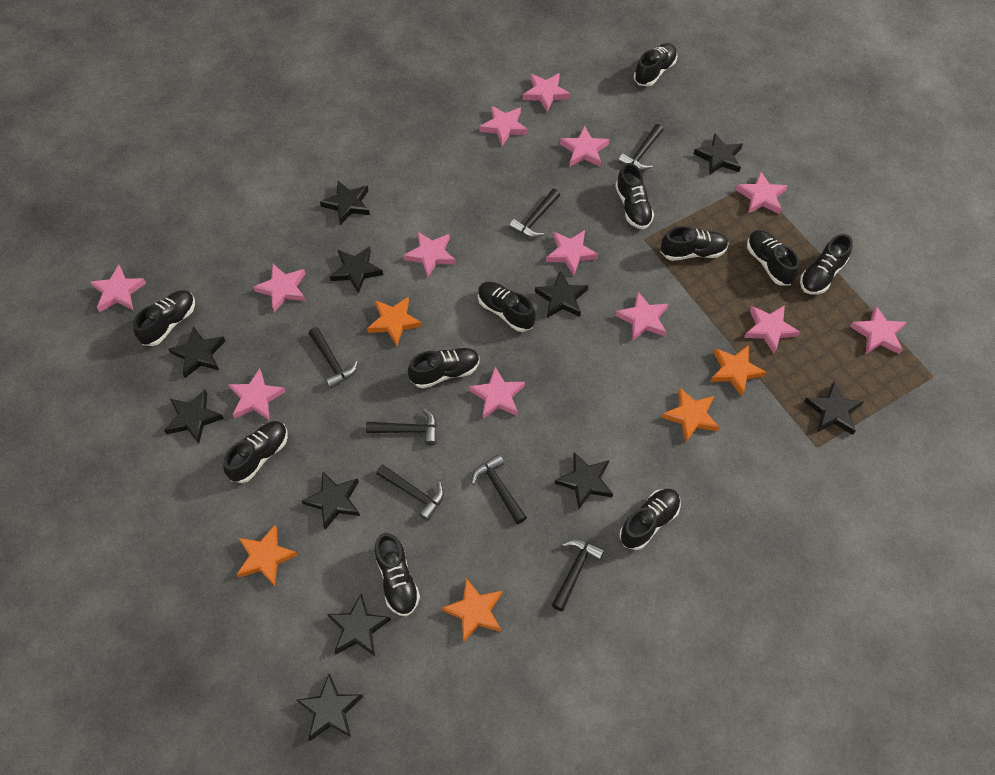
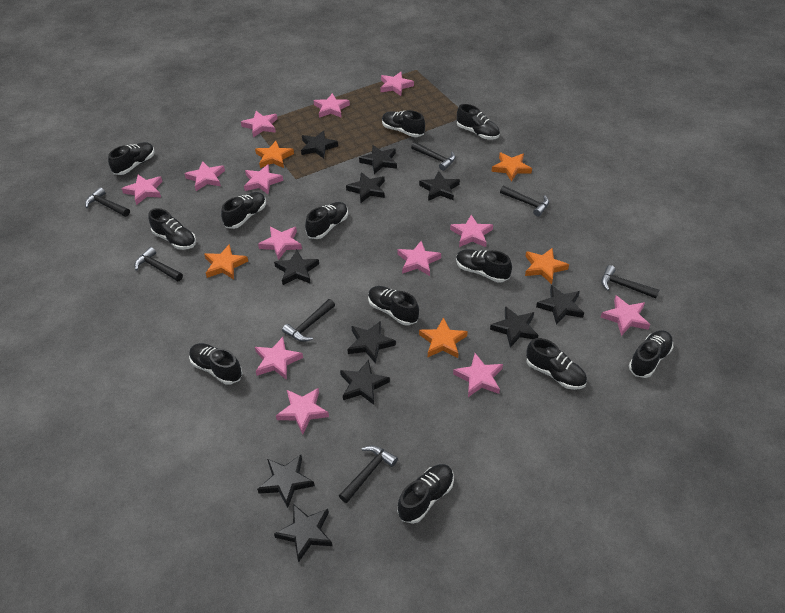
black shoe: 11 -> 12

